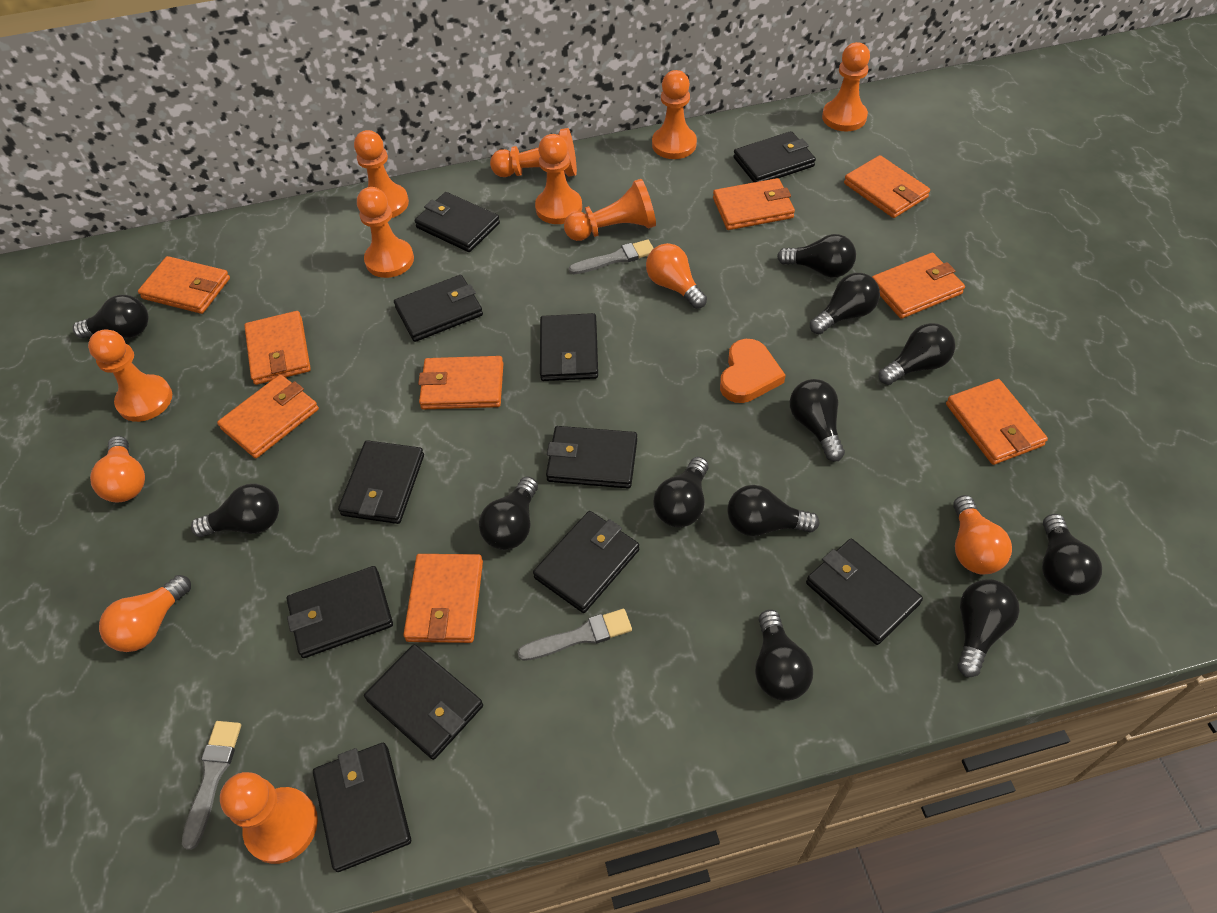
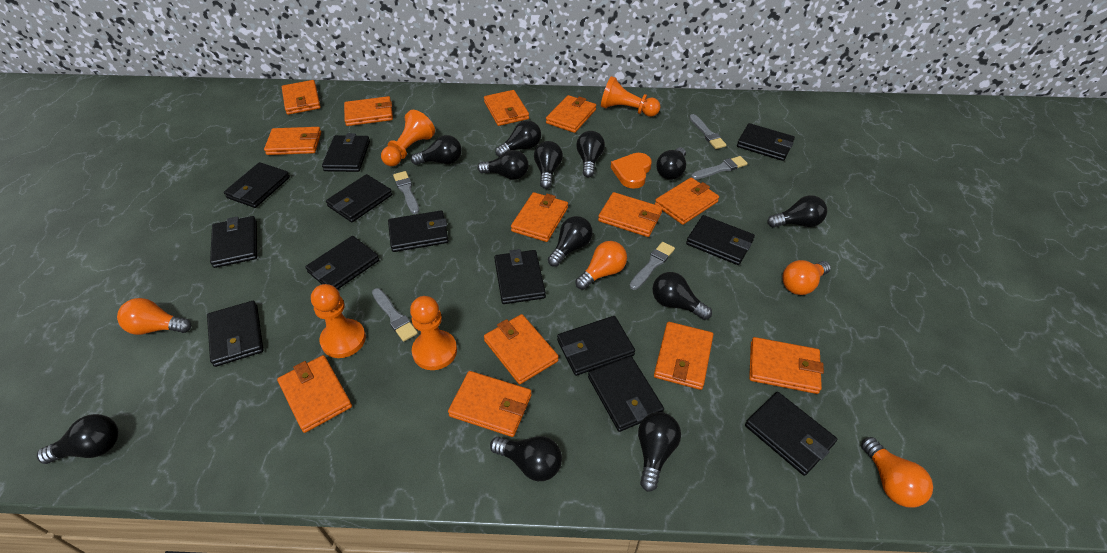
black wallet: 11 -> 13
grey brush: 3 -> 5
orange pawn: 9 -> 4
orange wallet: 9 -> 13

